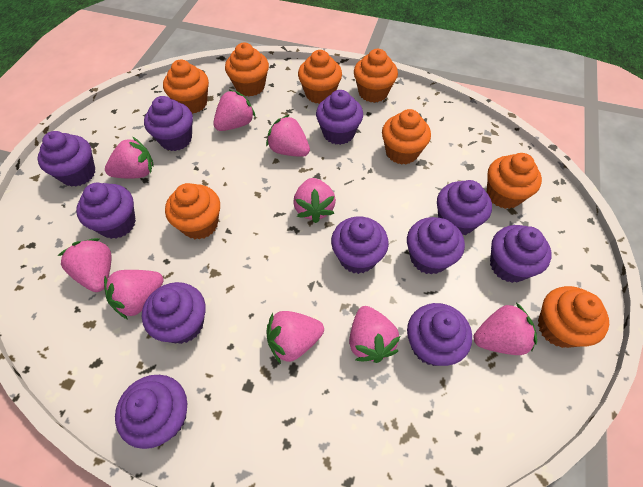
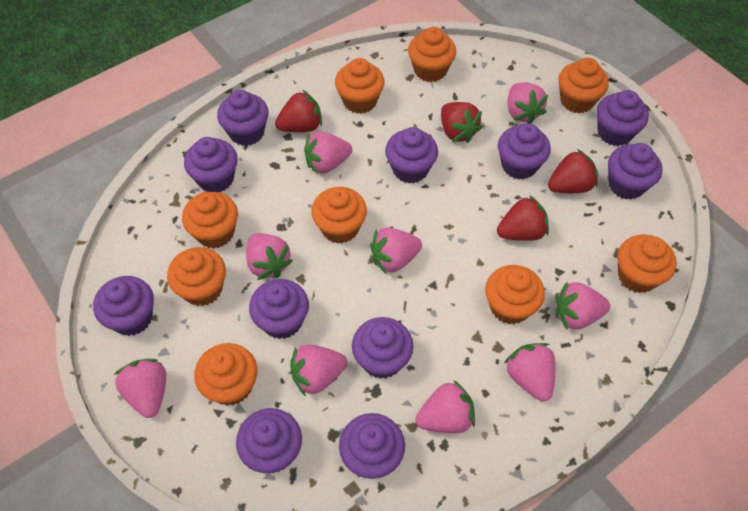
orange cupcake: 8 -> 9
red strawberry: 0 -> 4

